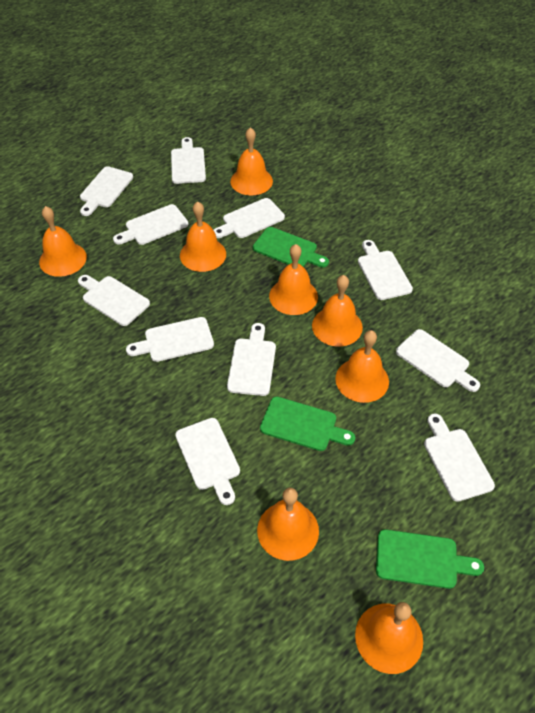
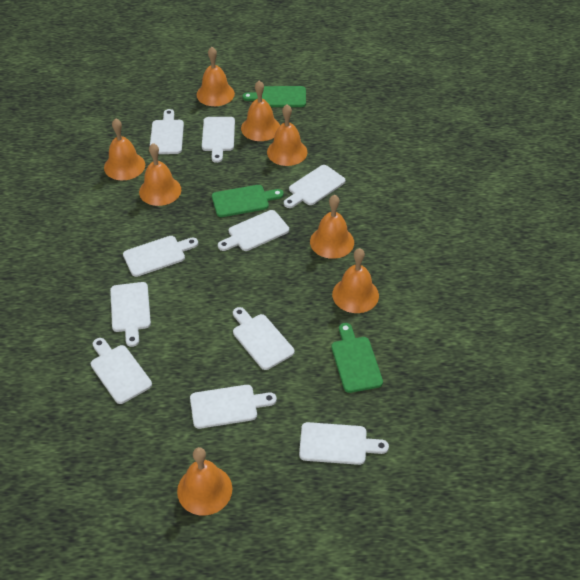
white cutting board: 11 -> 10

